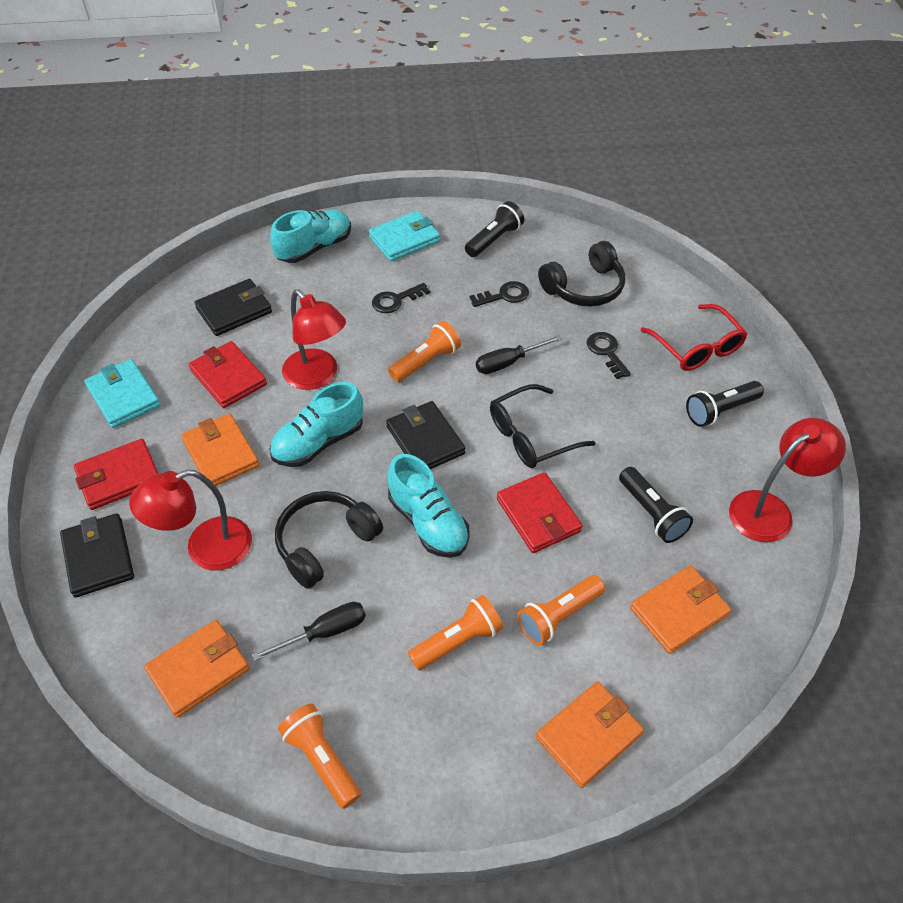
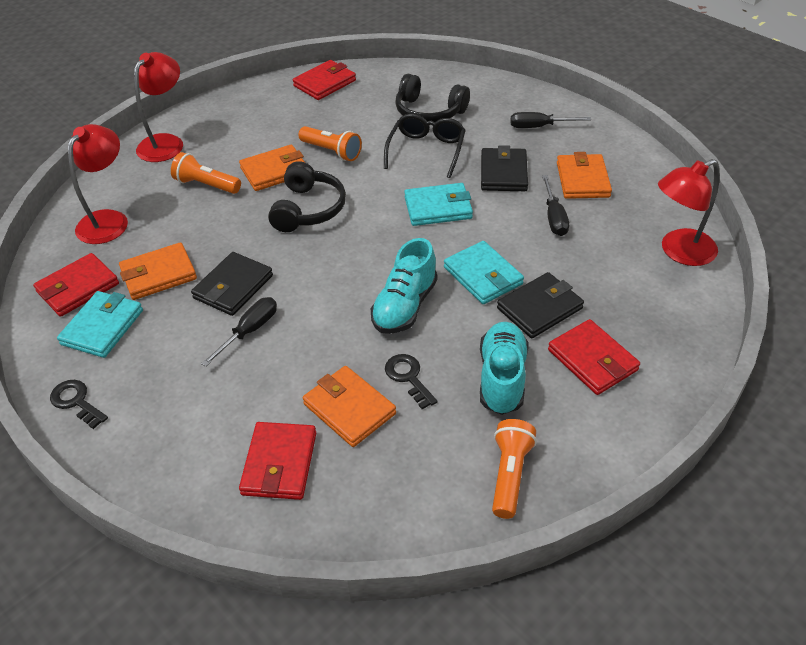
black flashlight: 3 -> 0
black key: 3 -> 2
black screwdriver: 2 -> 3
orange flashlight: 4 -> 3
red glasses: 1 -> 0
red wallet: 3 -> 4
turquoise shoe: 3 -> 2
turquoise wallet: 2 -> 3

